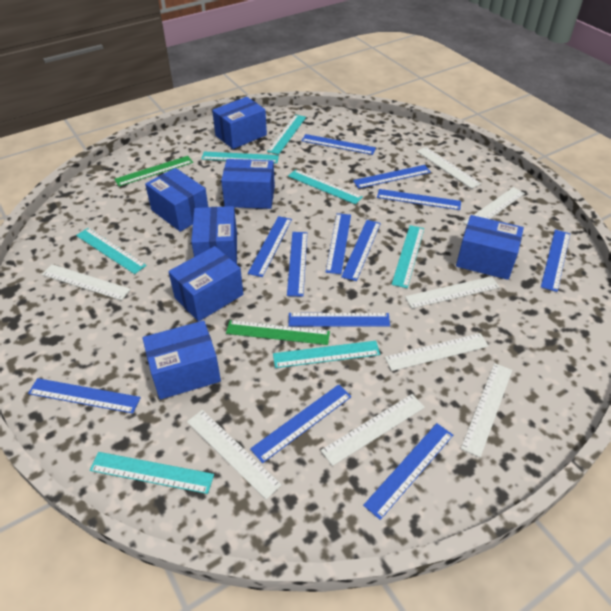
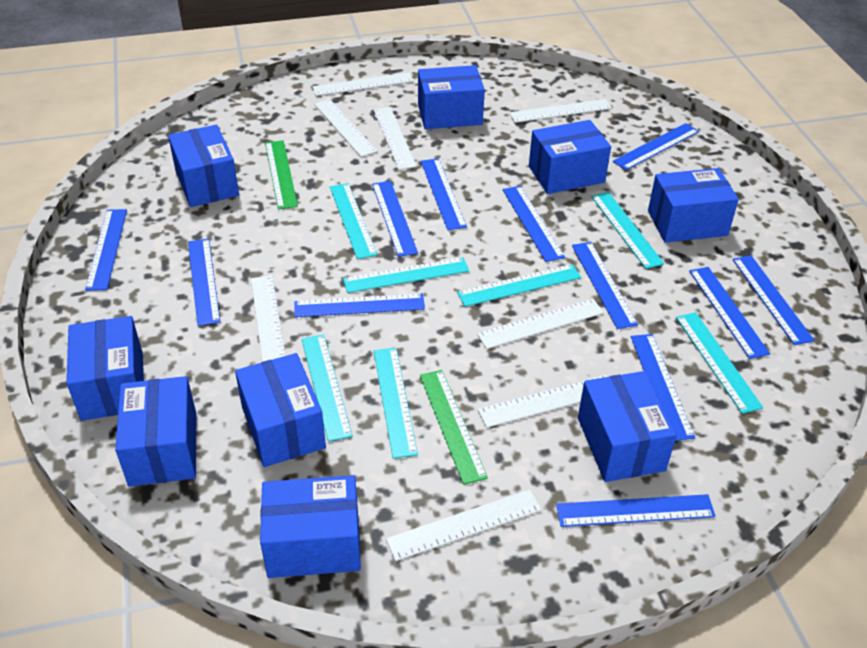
blue box: 7 -> 9

